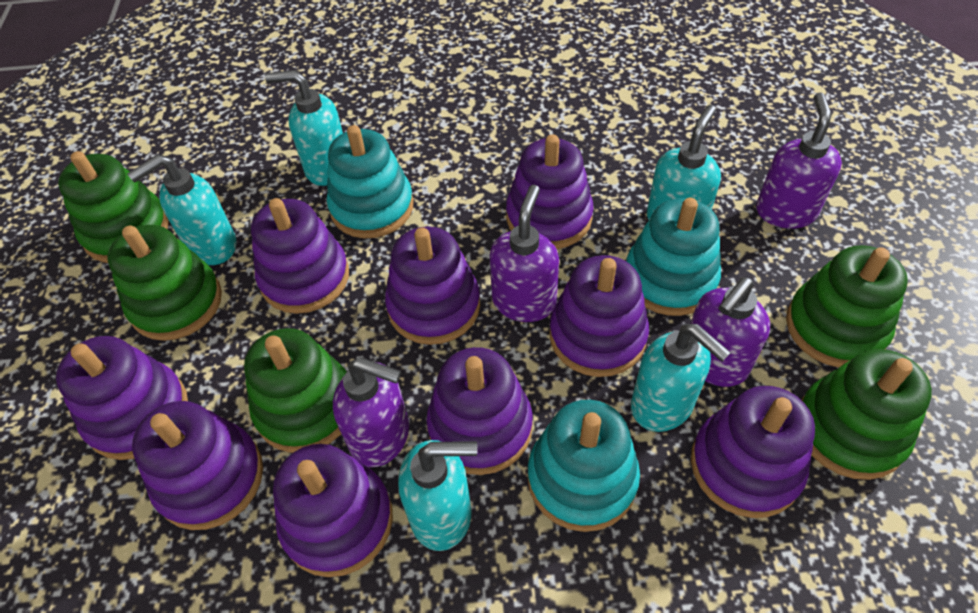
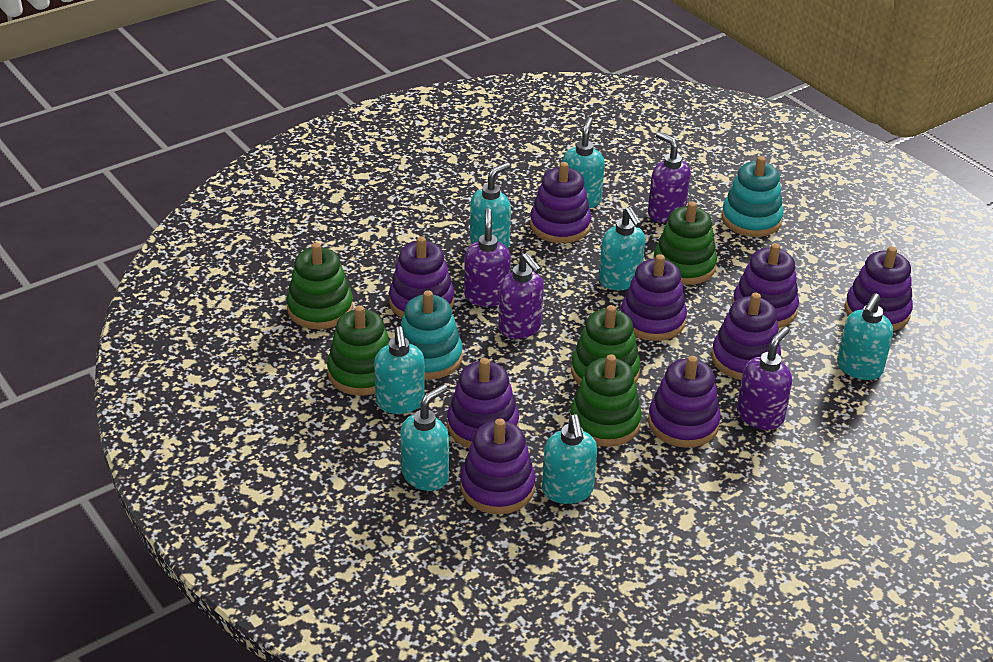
turquoise soap dispenser: 5 -> 7
turquoise stacking toy: 3 -> 2

